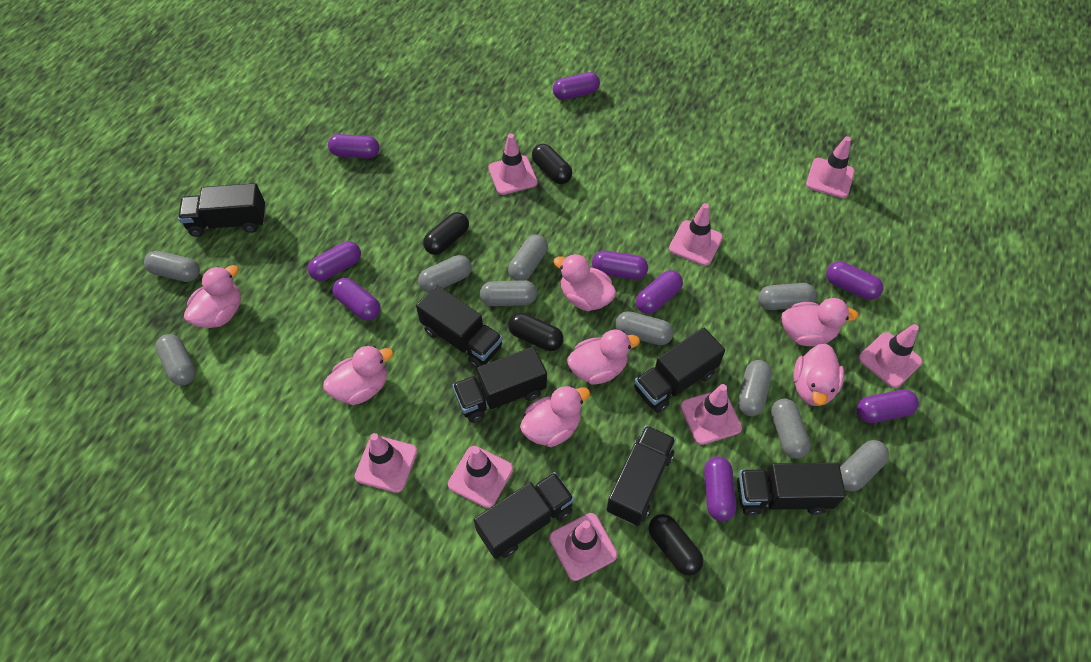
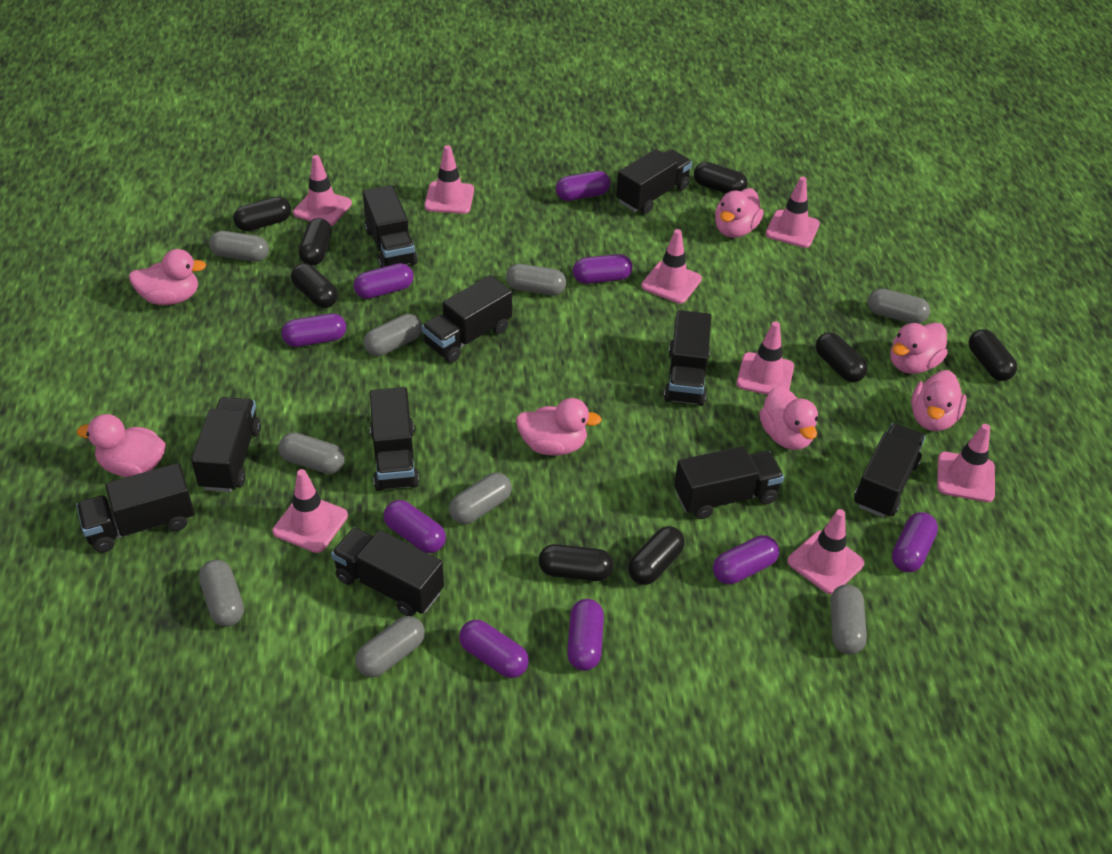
black capsule: 4 -> 8
black truck: 7 -> 10
grey capsule: 10 -> 9

